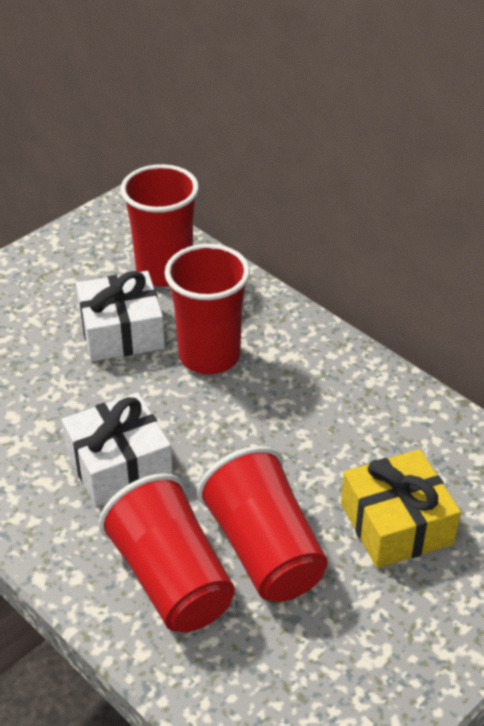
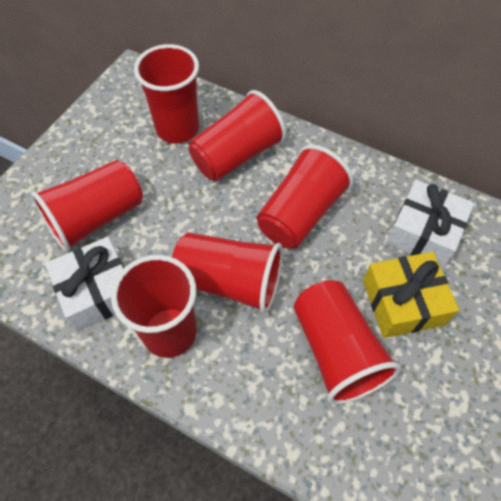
red cup: 4 -> 7

